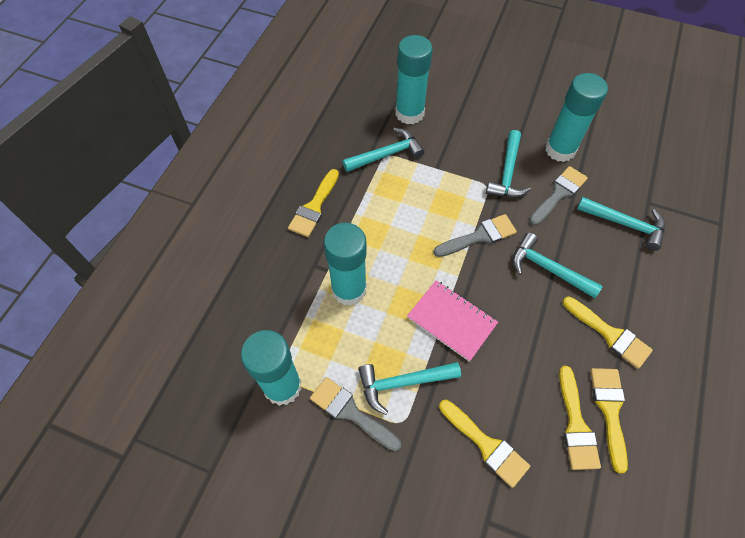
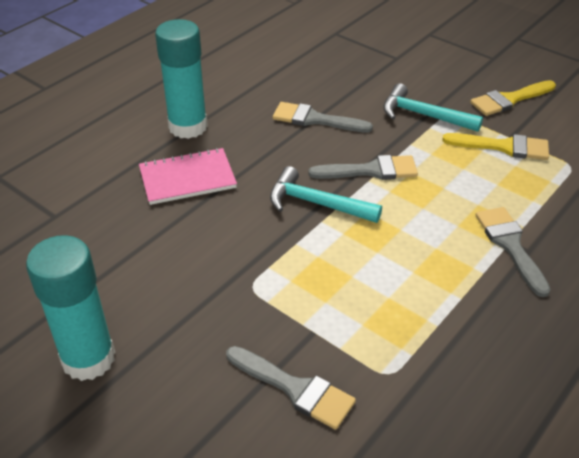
grey brush: 3 -> 4
turquoise glue stick: 4 -> 2
turquoise hammer: 5 -> 2
yellow brush: 5 -> 2

